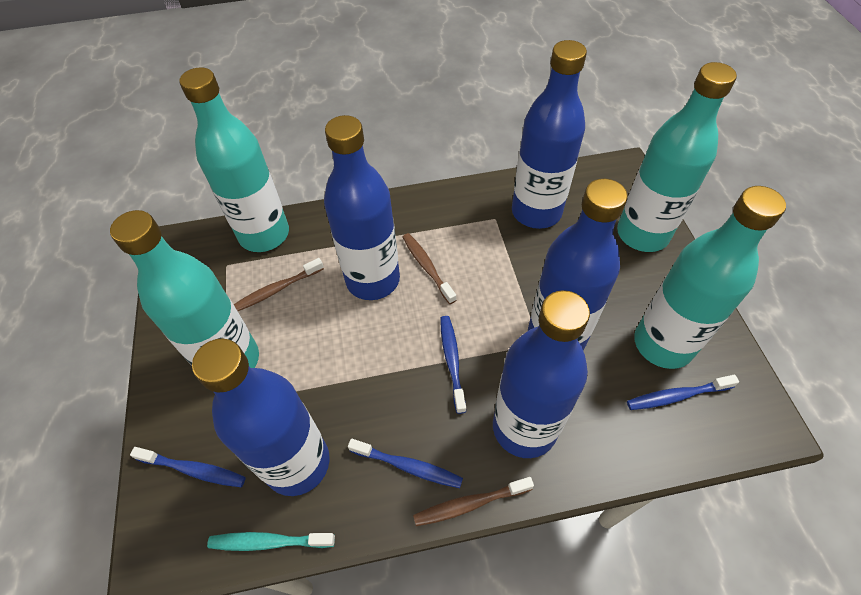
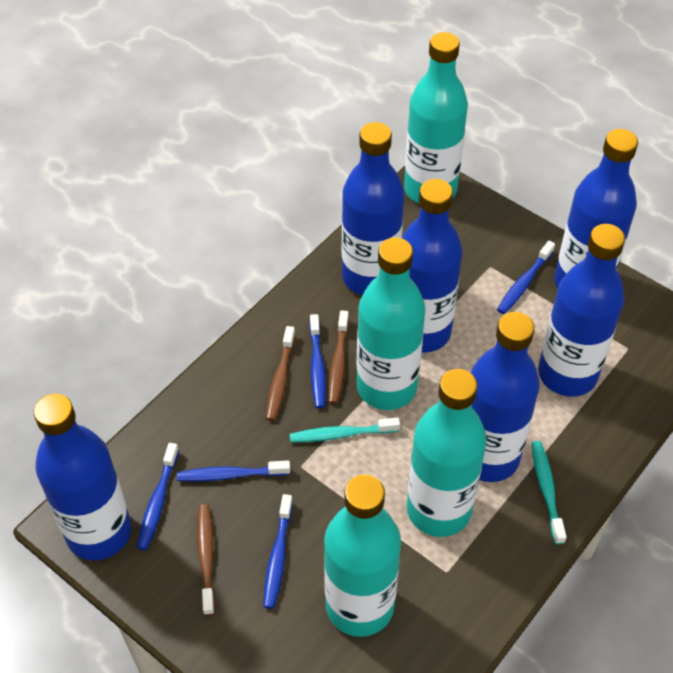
blue bottle: 5 -> 6
blue toothbrush: 4 -> 5
turquoise toothbrush: 1 -> 2

